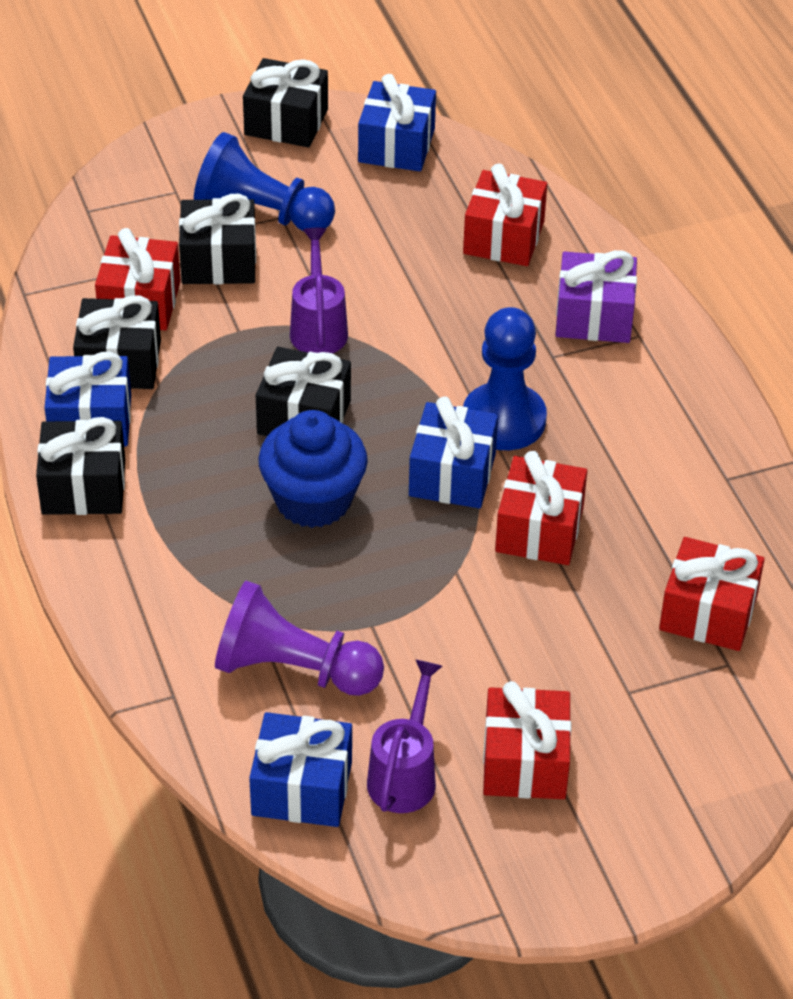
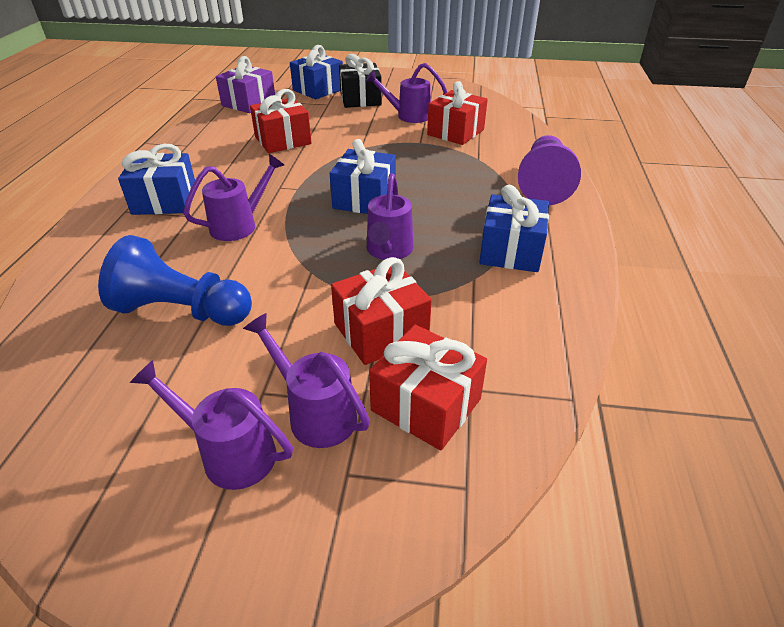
black gift: 5 -> 1
blue cupcake: 1 -> 0
blue pawn: 2 -> 1
purple watering can: 2 -> 5
red gift: 5 -> 4

